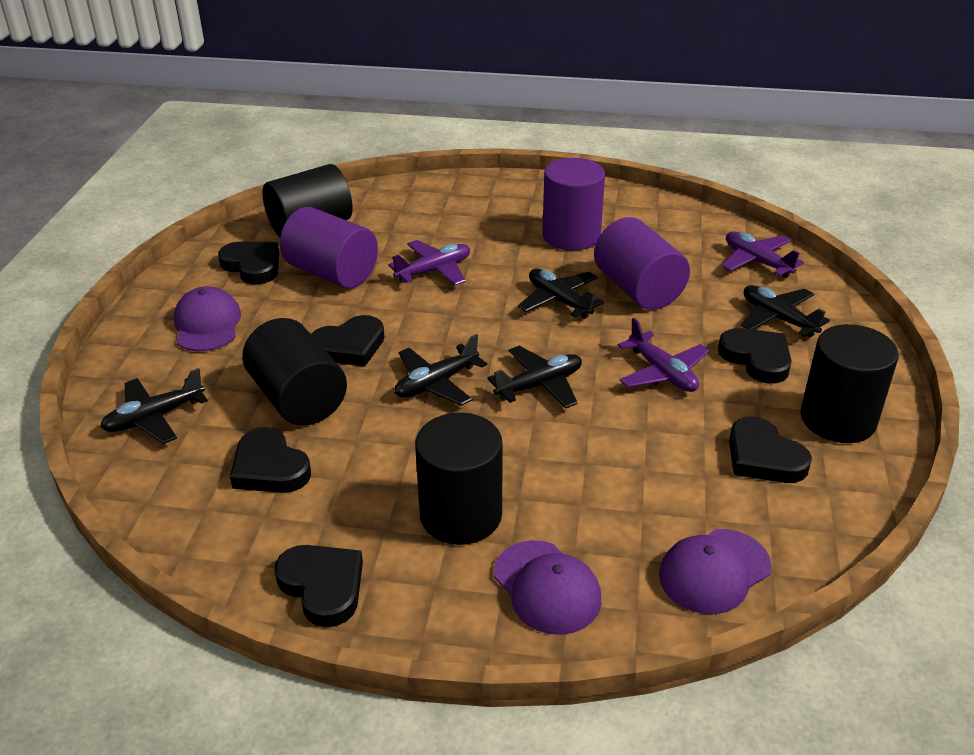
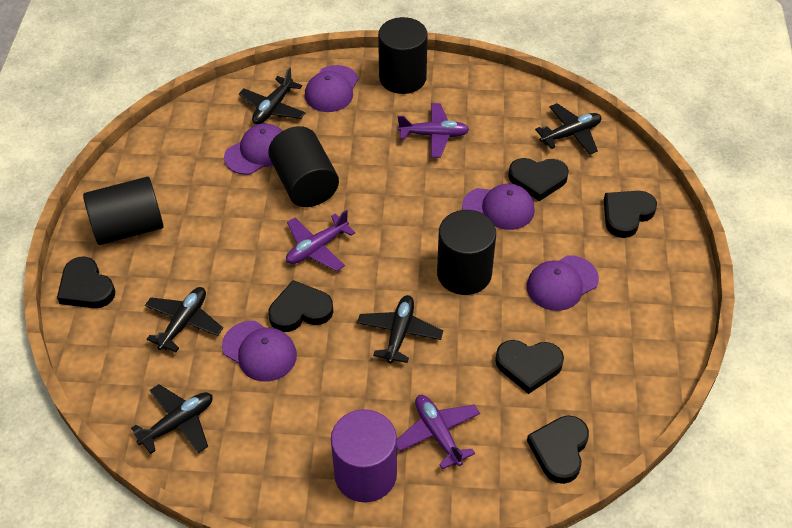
purple cap: 3 -> 5
purple cylinder: 3 -> 1

